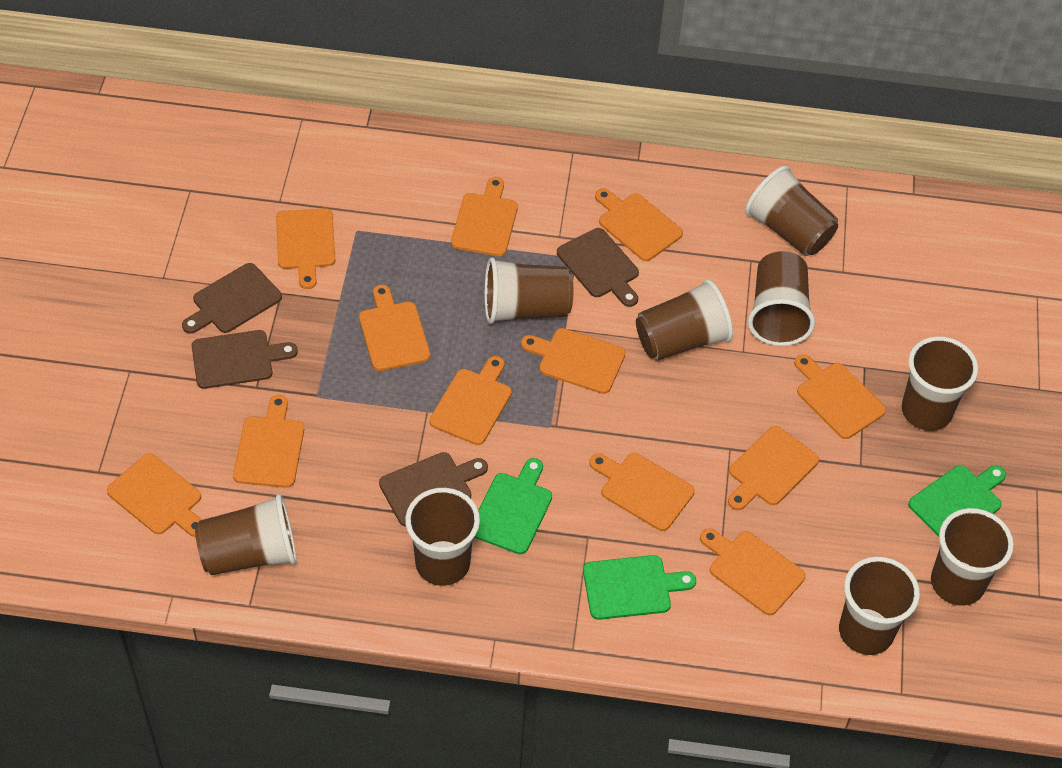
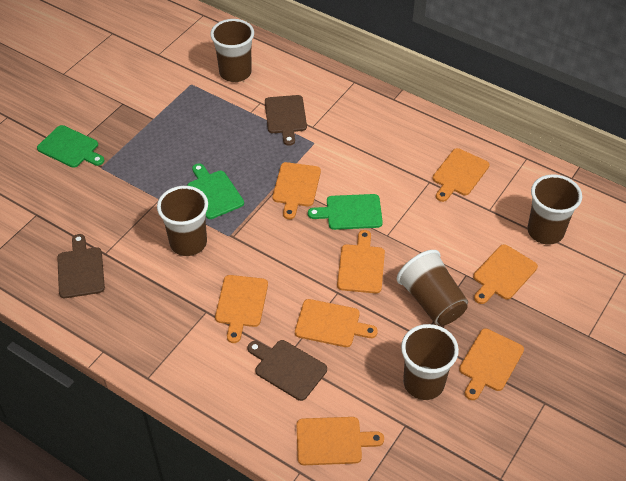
brown cup: 9 -> 5
brown cutting board: 4 -> 3
orange cutting board: 12 -> 8

